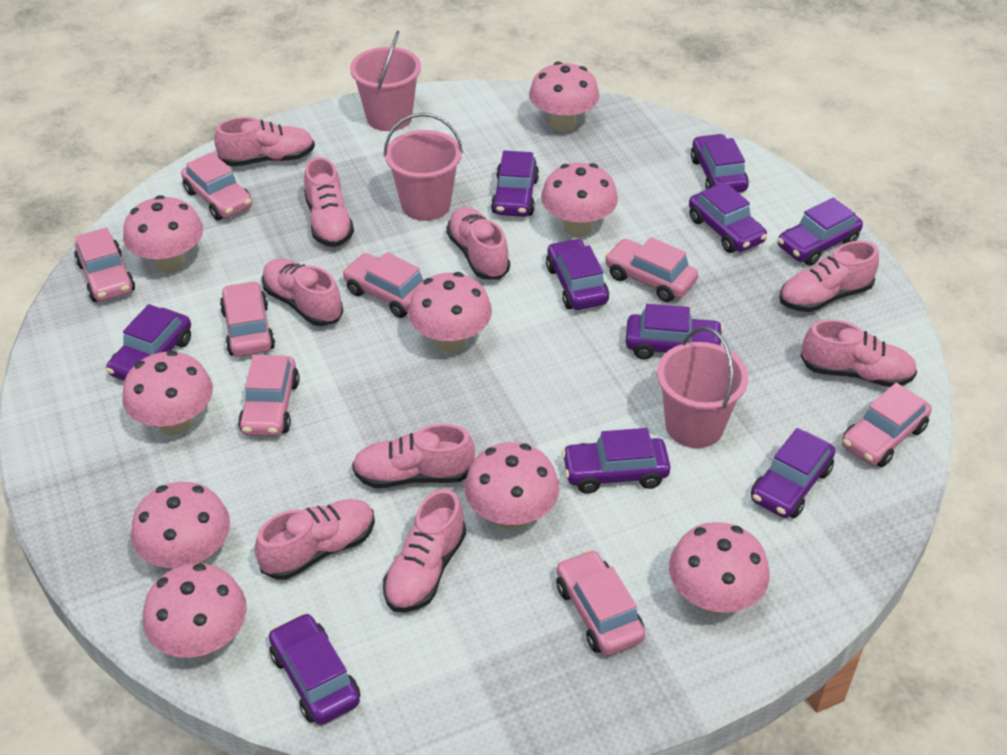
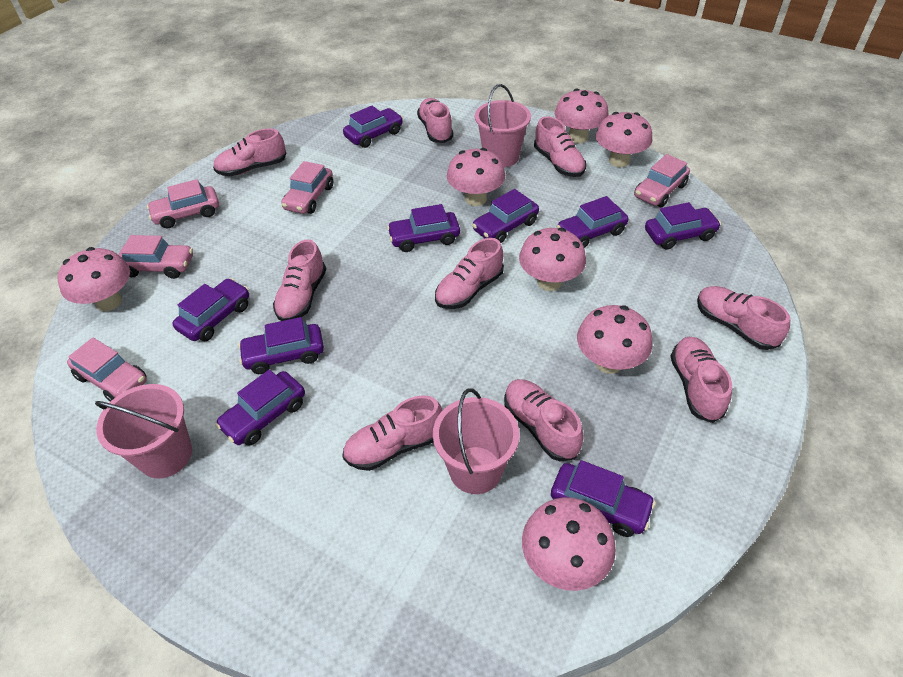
pink car: 8 -> 5
pink mushroom: 9 -> 7
purple car: 10 -> 9

